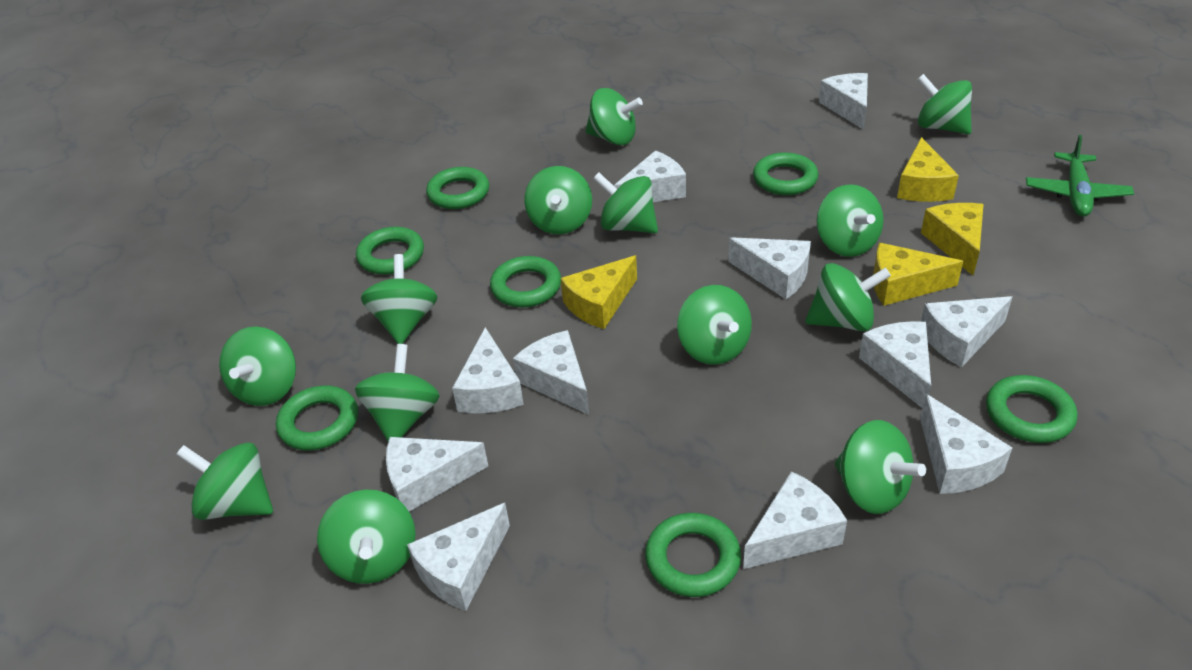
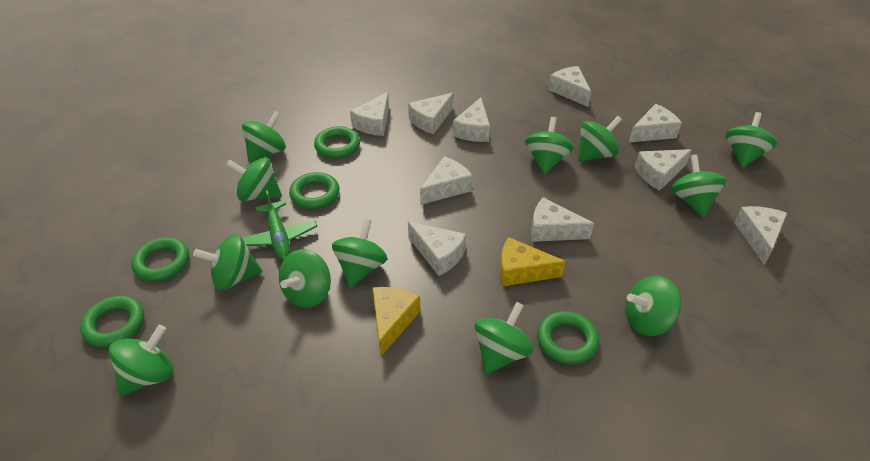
green ring: 7 -> 5
green spinning top: 13 -> 12
white cheese: 11 -> 10
yellow cheese: 4 -> 2

